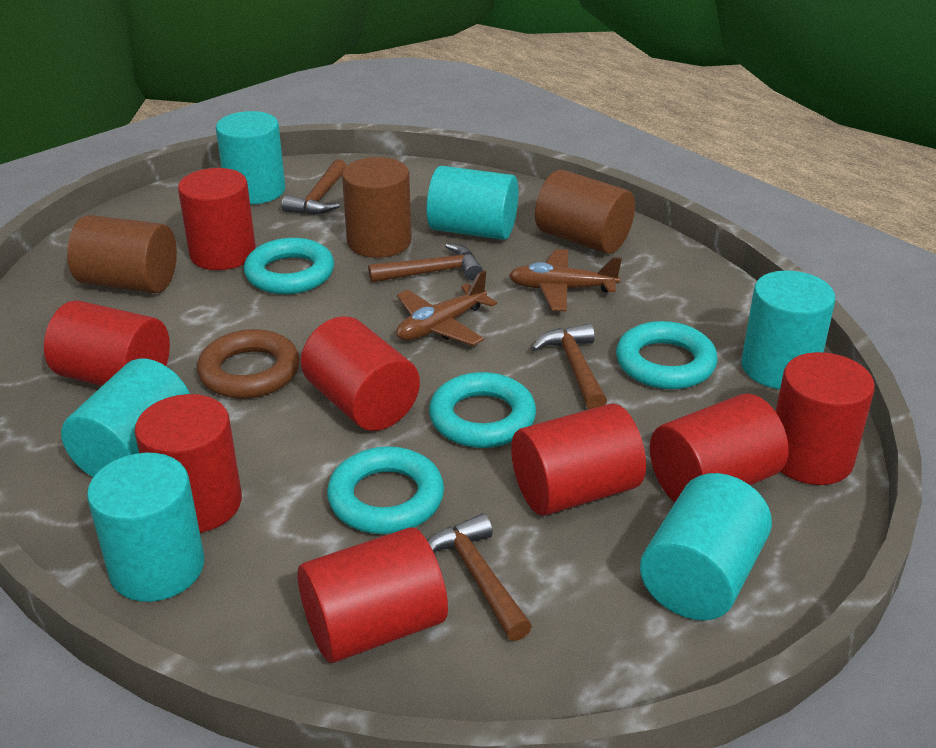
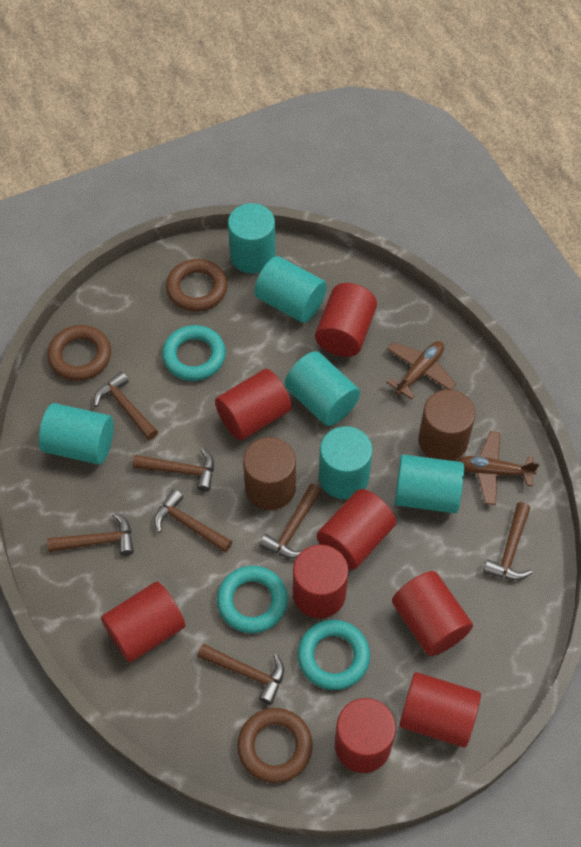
brown cylinder: 3 -> 2
brown hammer: 4 -> 7
brown ring: 1 -> 3
turquoise ring: 4 -> 3

